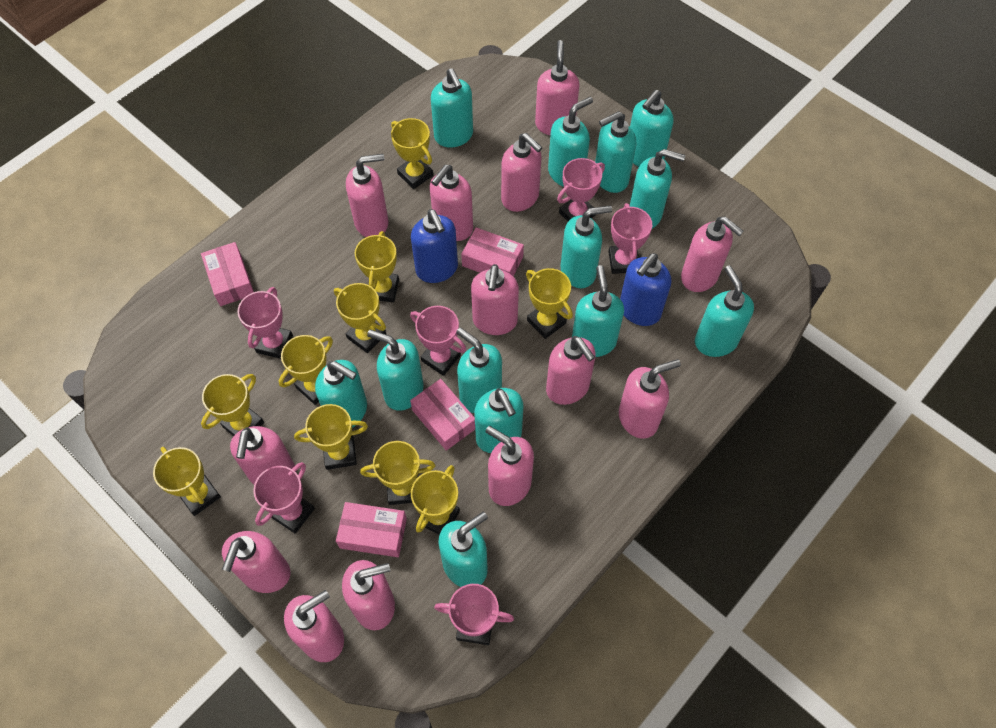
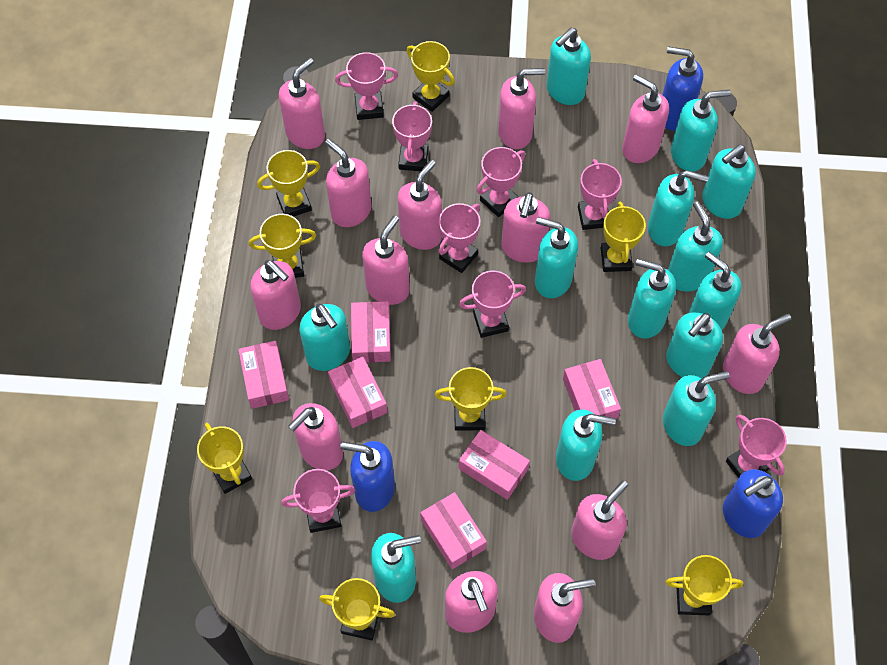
blue soap dispenser: 2 -> 3
pink box: 4 -> 6
pink trophy: 6 -> 8
yellow trophy: 10 -> 8

